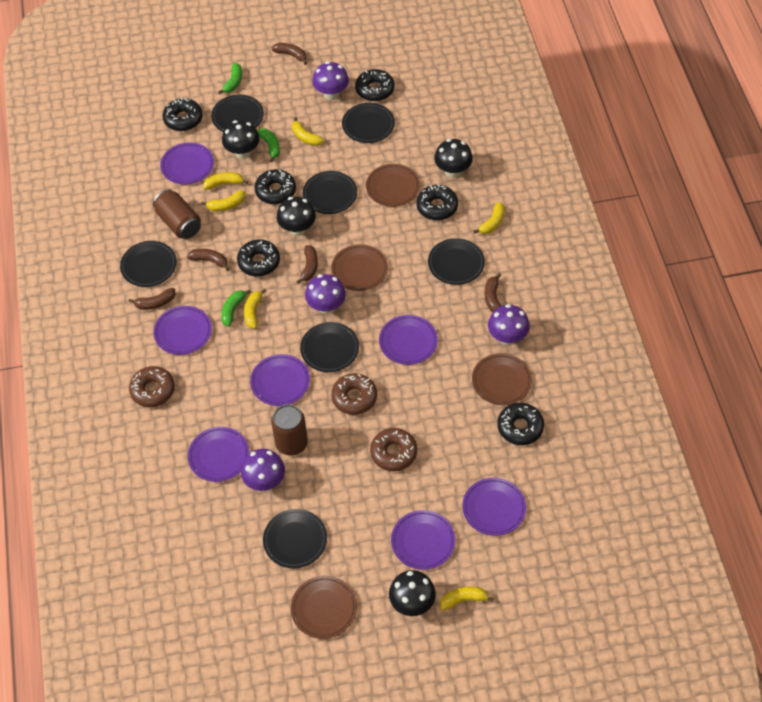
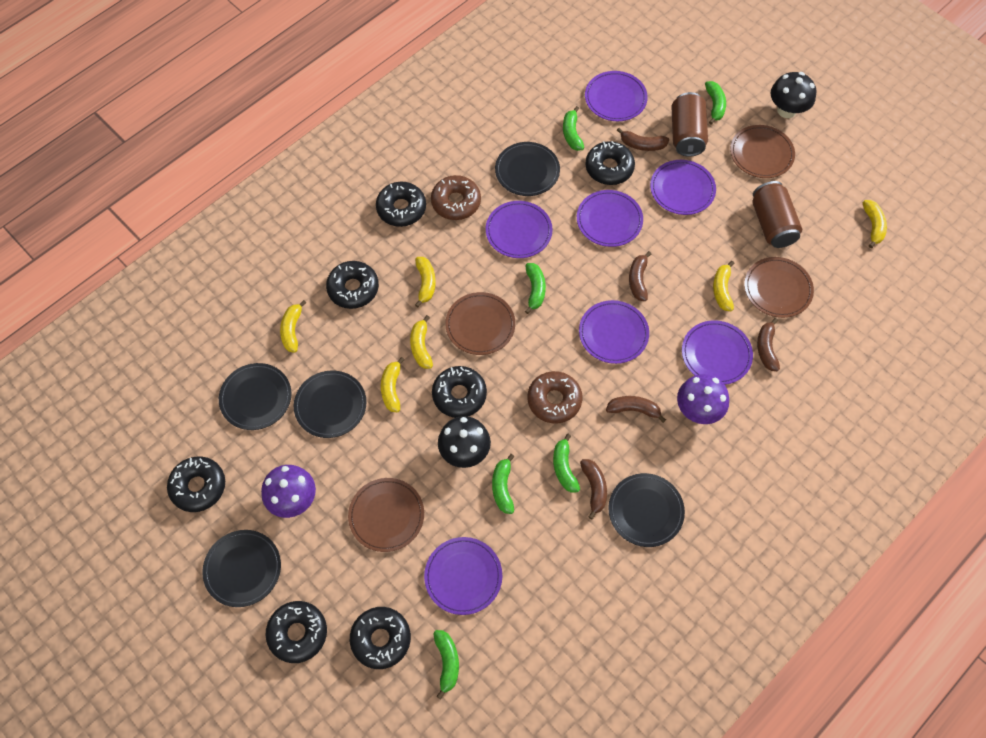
black donut: 6 -> 7
black mushroom: 4 -> 2
black plate: 7 -> 5
brown donut: 3 -> 2
green banana: 3 -> 6
purple mushroom: 4 -> 2

